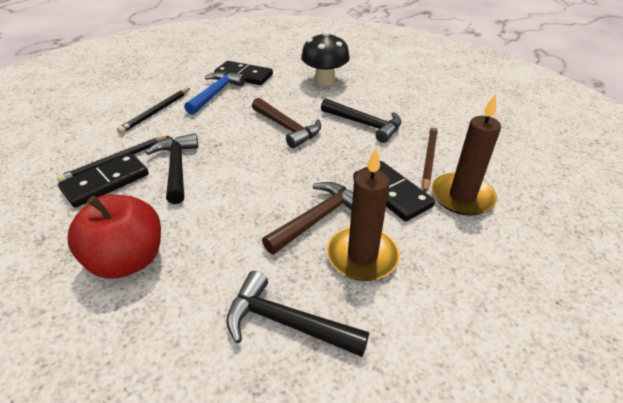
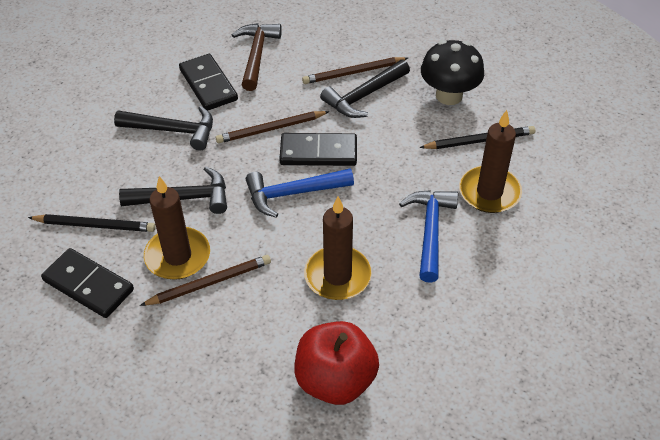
blue hammer: 1 -> 2
brown candle: 2 -> 3
brown hammer: 2 -> 1
brown pencil: 1 -> 3

